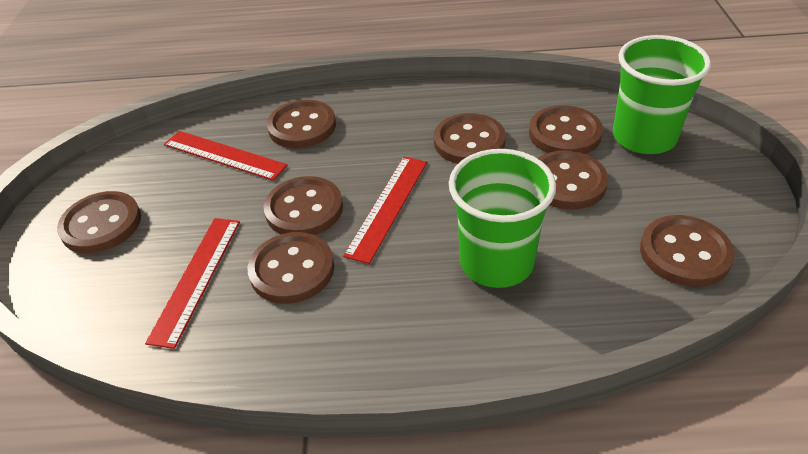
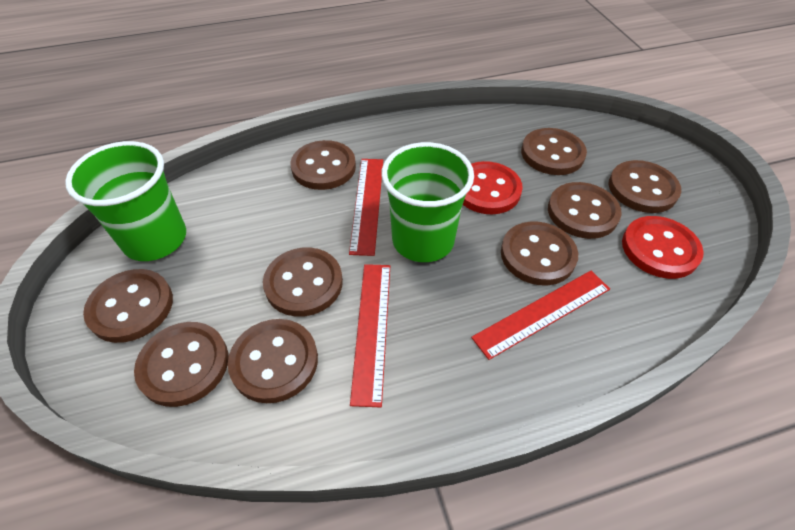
brown button: 8 -> 9
red button: 0 -> 2

